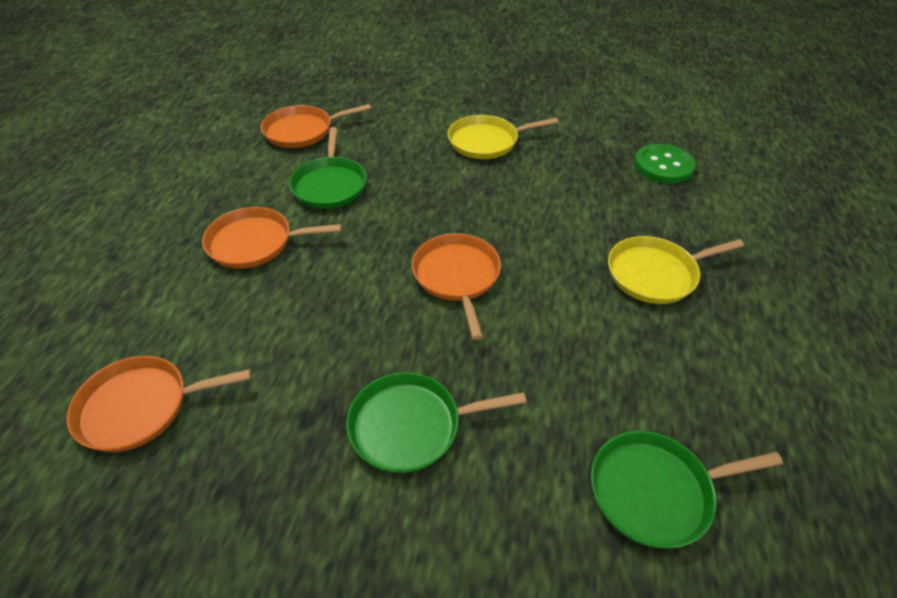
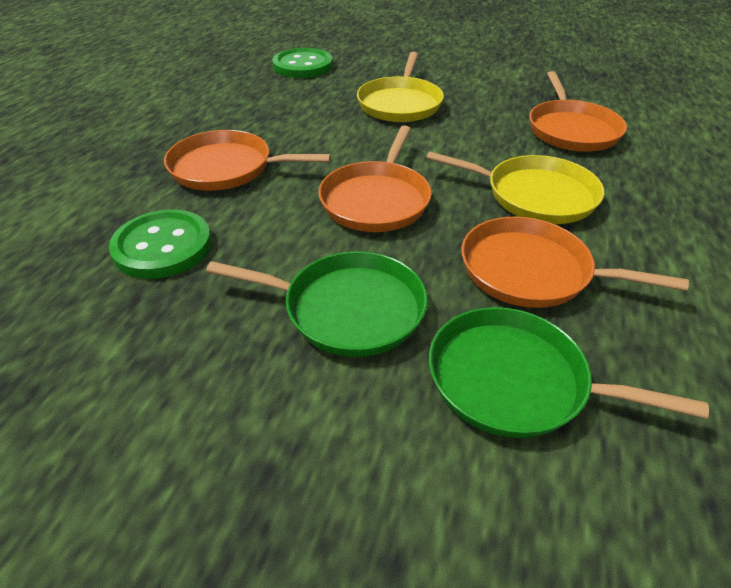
green button: 1 -> 2
green pan: 3 -> 2

